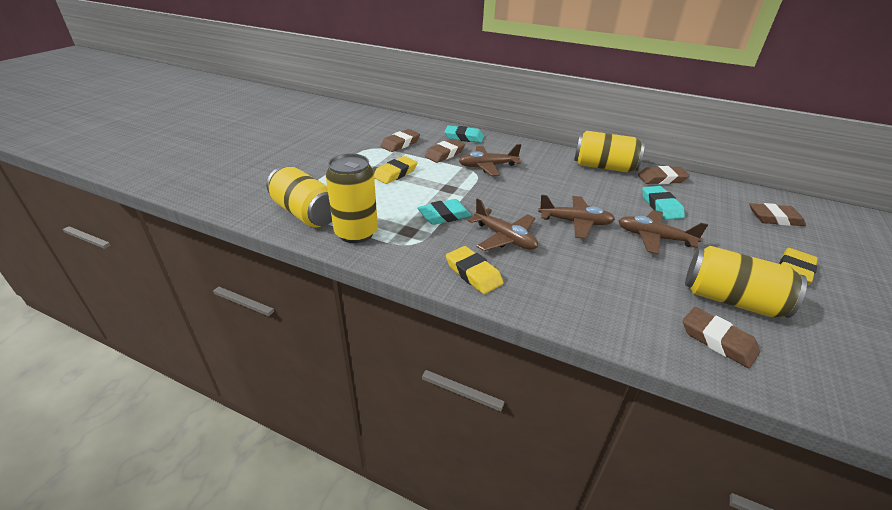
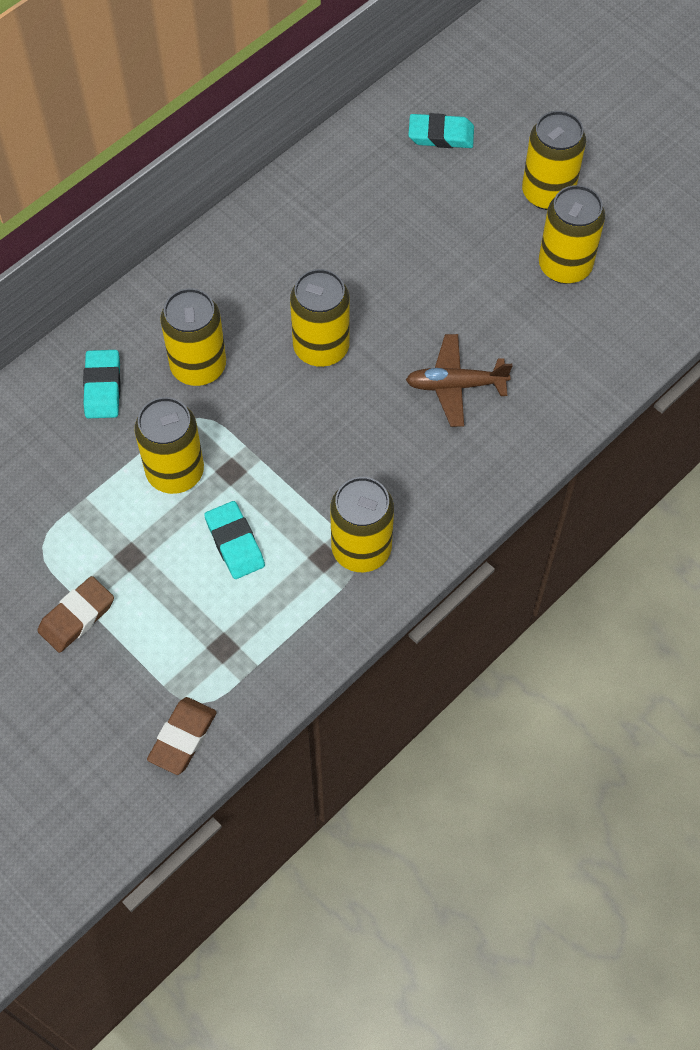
brown eraser: 5 -> 2
brown plane: 4 -> 1
yellow can: 4 -> 6
yellow eraser: 3 -> 0

